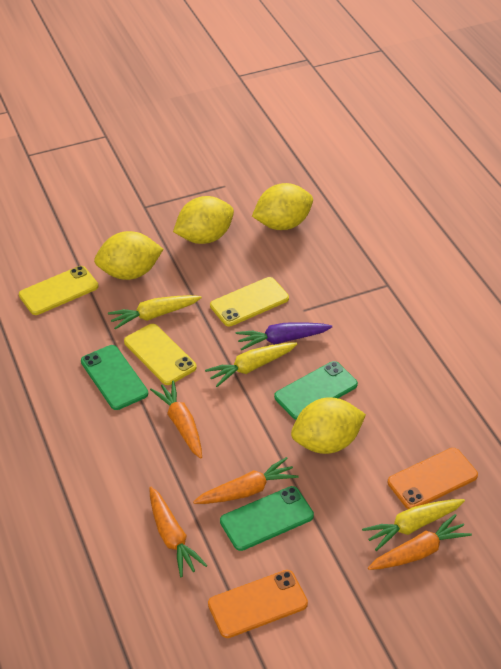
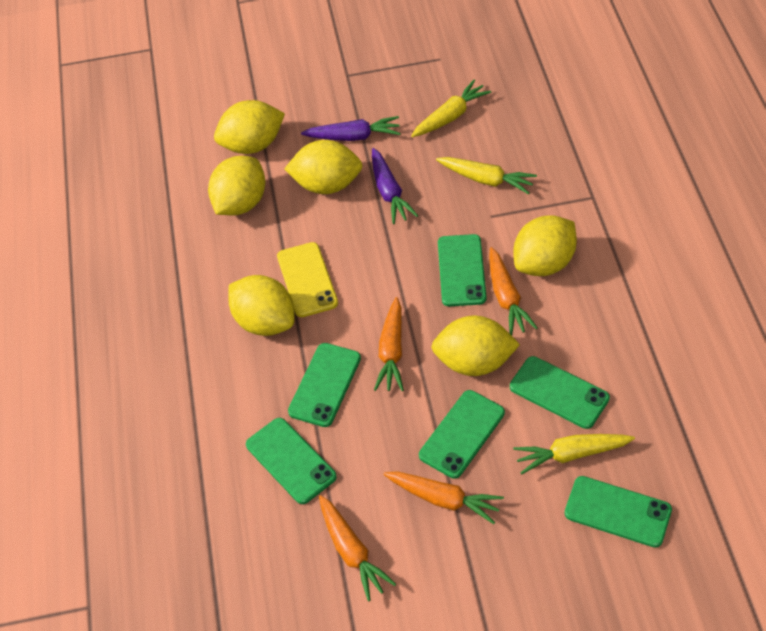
green phone: 3 -> 6
orange phone: 2 -> 0
purple carrot: 1 -> 2
yellow lemon: 4 -> 6
yellow phone: 3 -> 1

